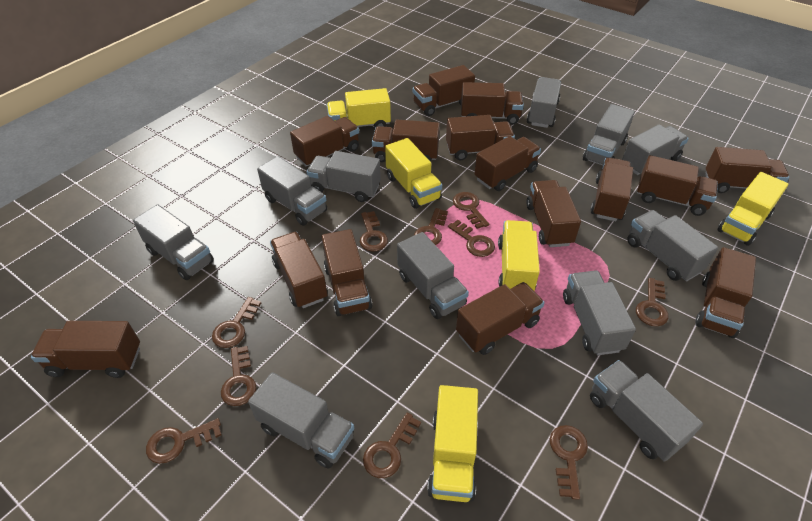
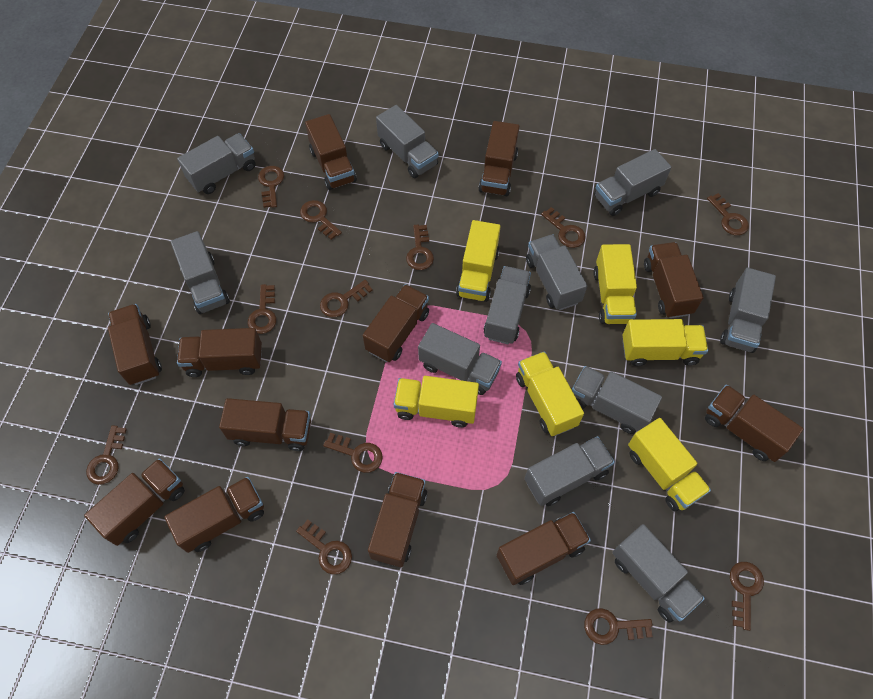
brown key: 10 -> 12
brown truck: 15 -> 12
yellow truck: 5 -> 6

